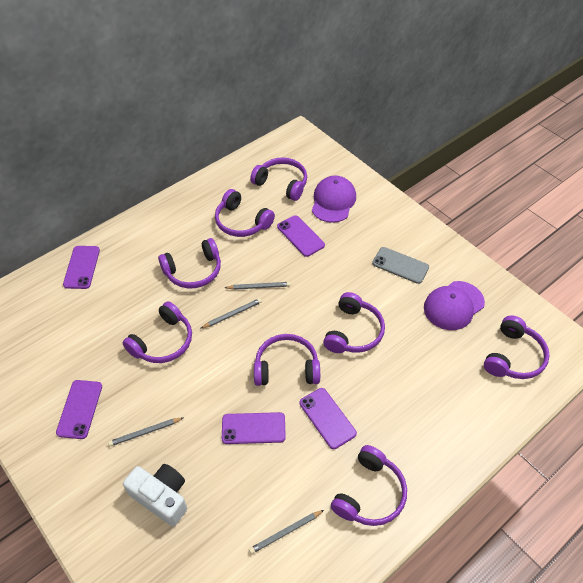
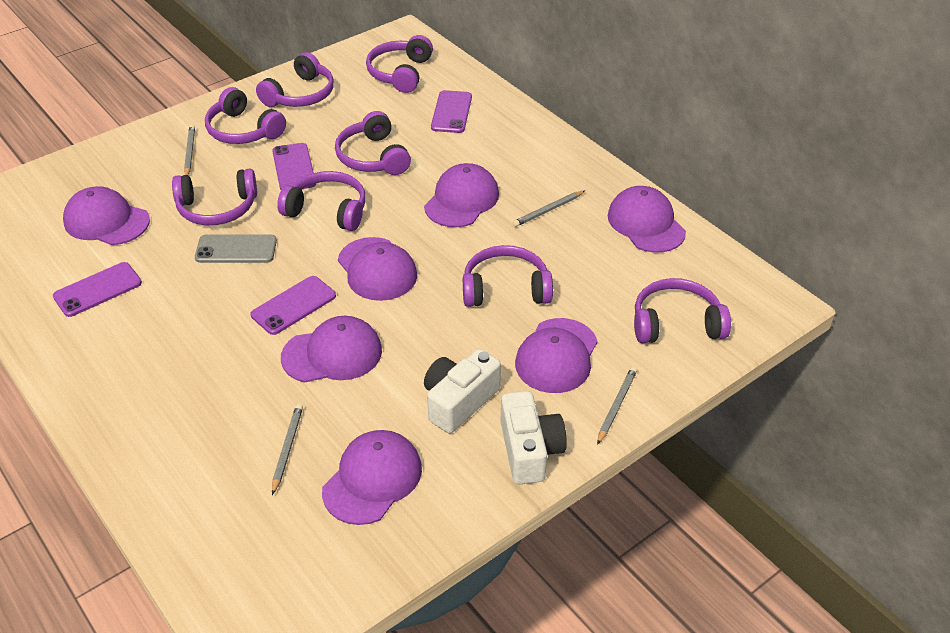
purple cap: 2 -> 7
purple phone: 5 -> 4
white camera: 1 -> 2

